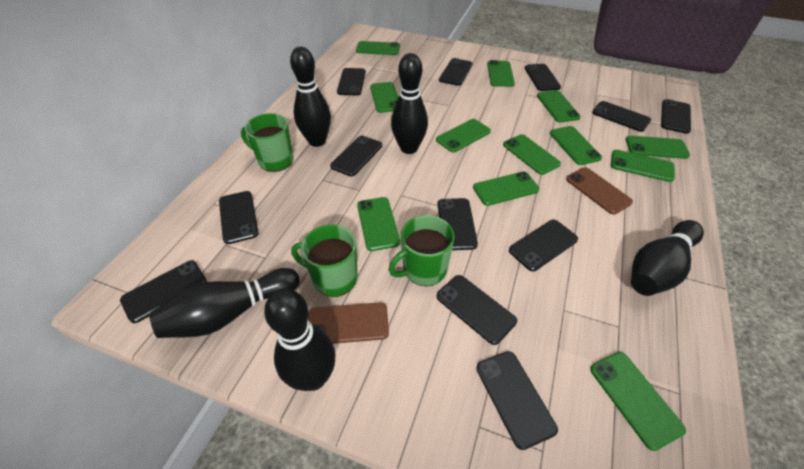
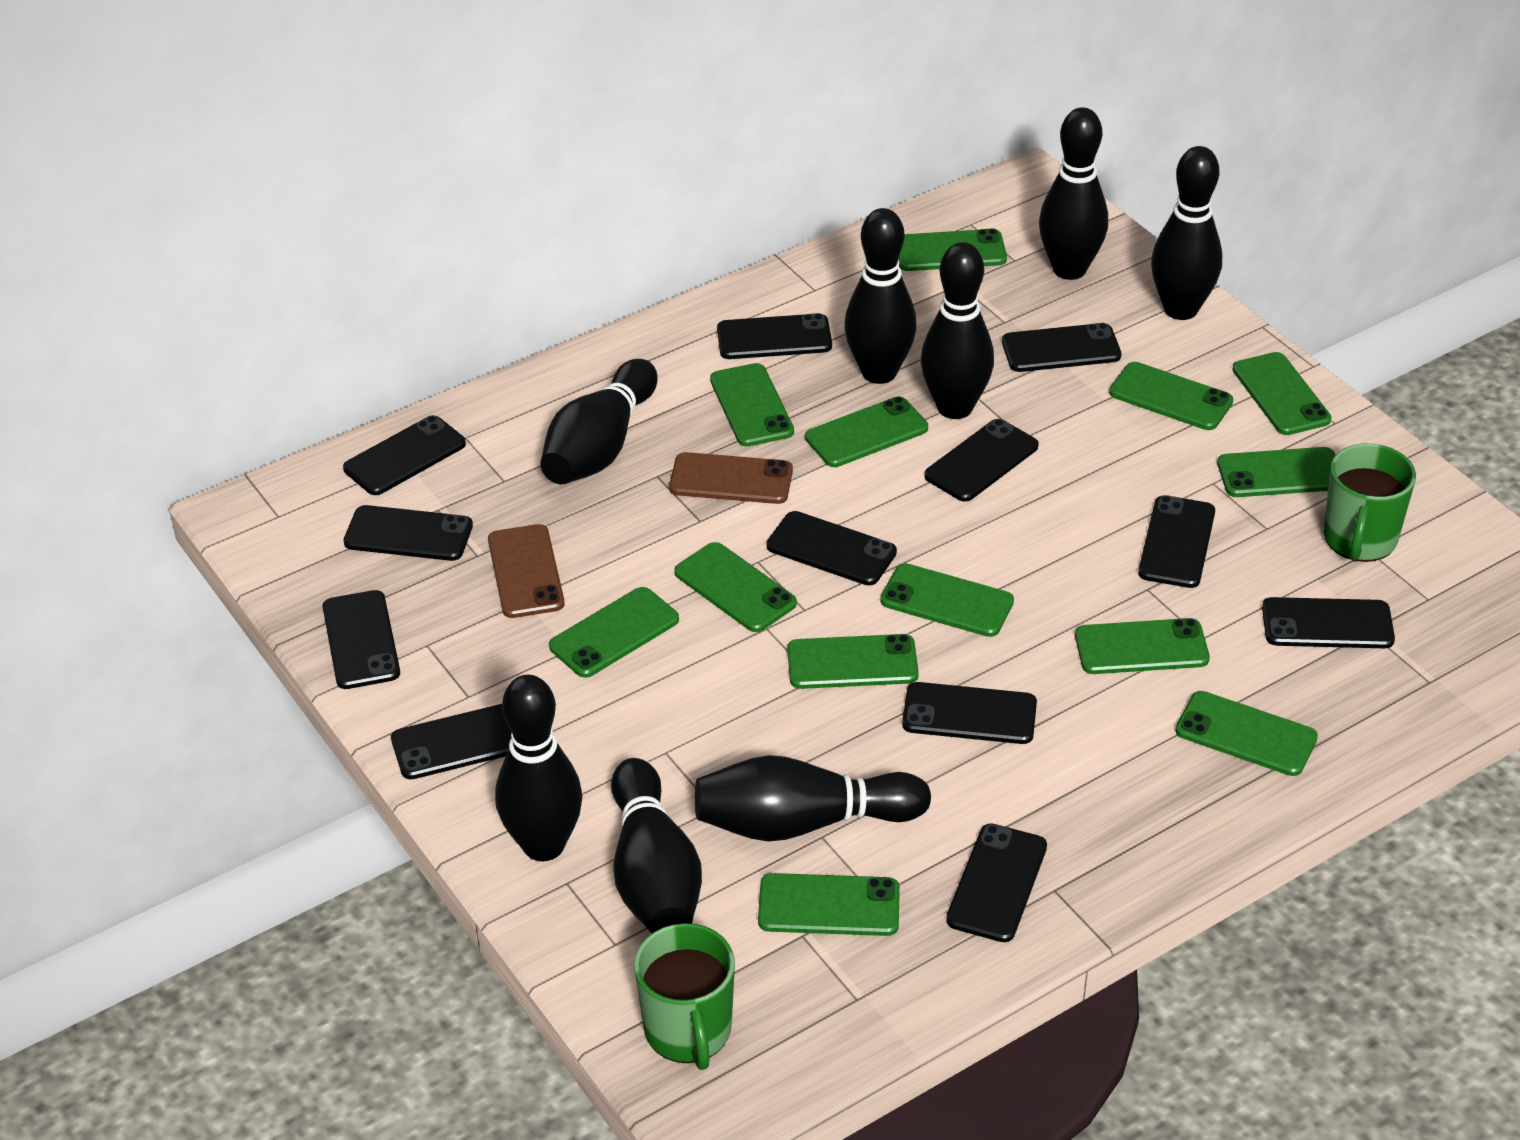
black bowling pin: 5 -> 8
green mug: 3 -> 2
green phone: 12 -> 13

